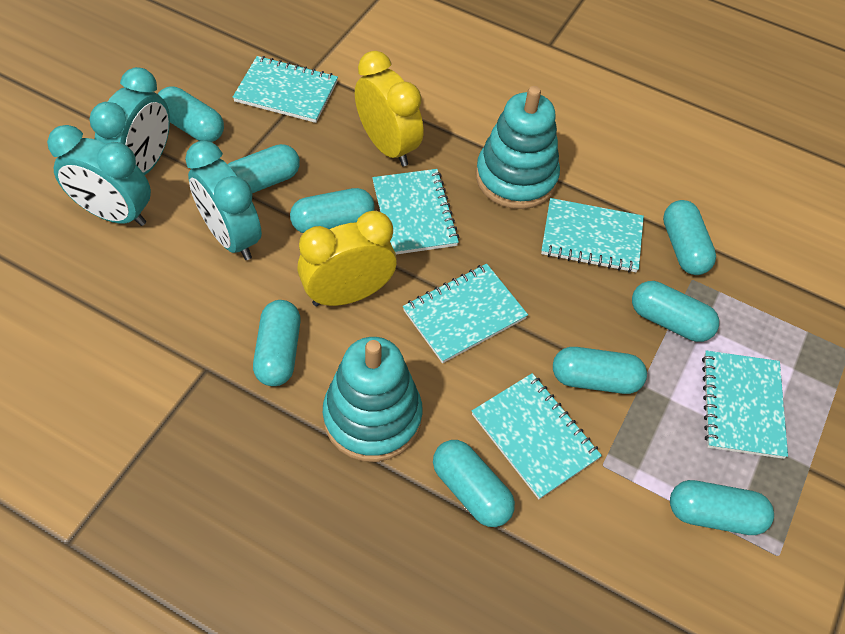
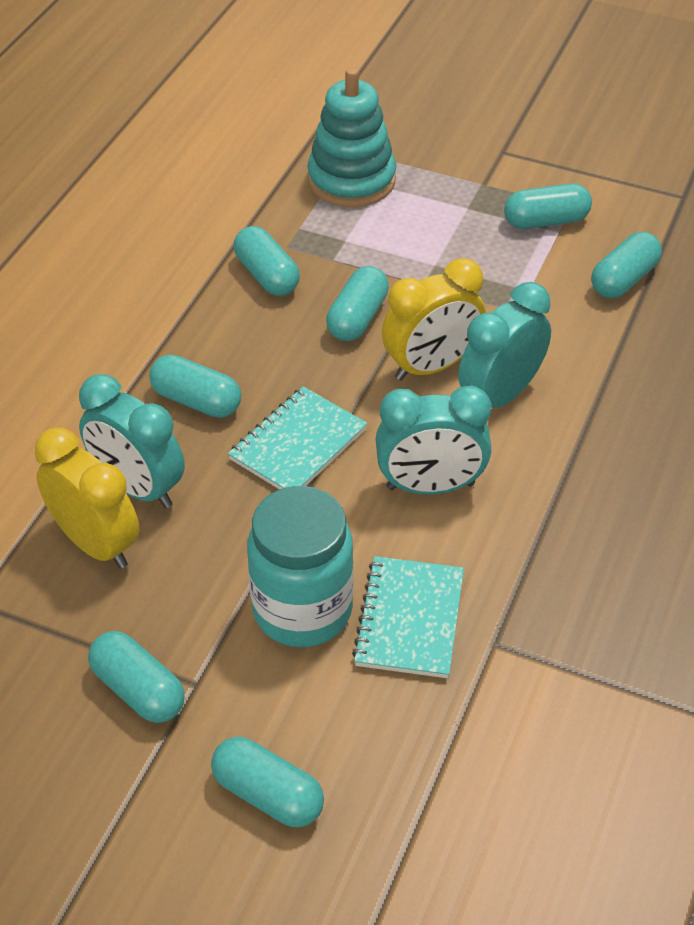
turquoise capsule: 9 -> 7
turquoise jar: 0 -> 1
turquoise notebook: 6 -> 2
turquoise stacking toy: 2 -> 1

